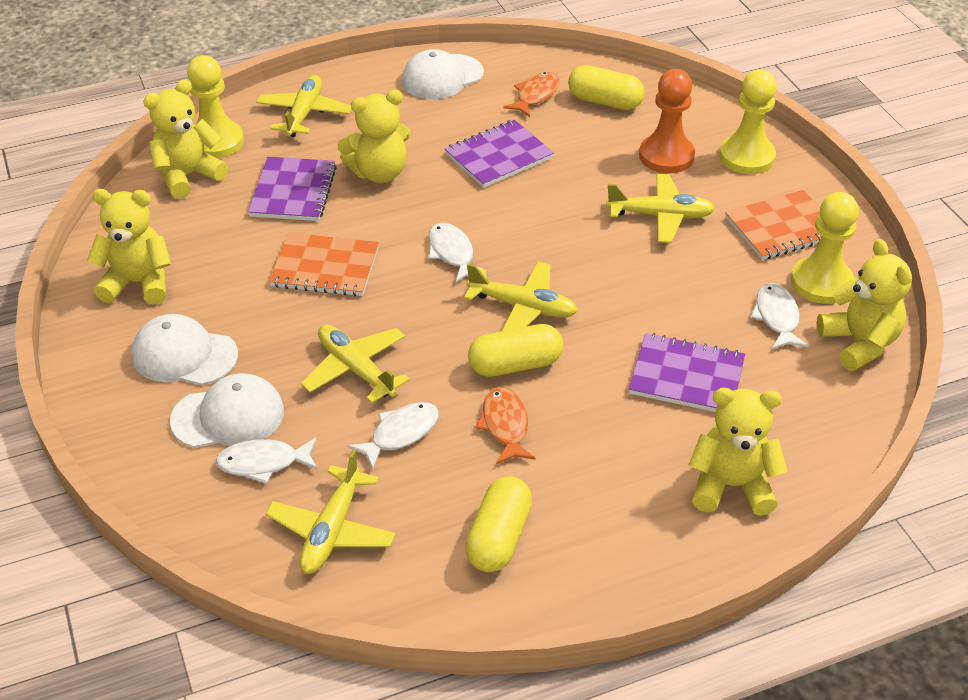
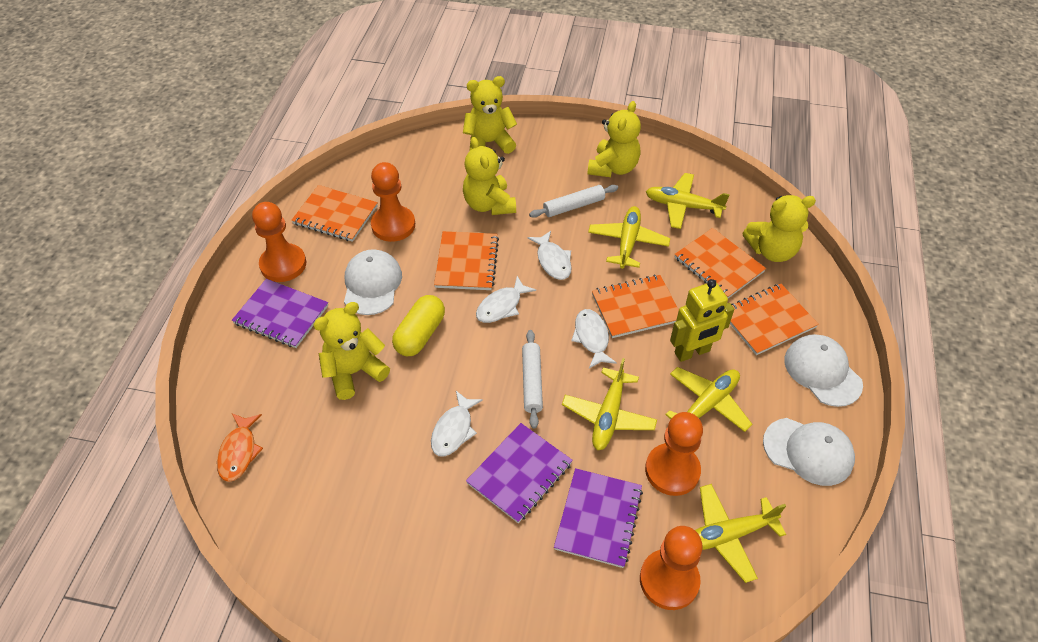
orange fish: 2 -> 1
orange notebook: 2 -> 5
orange pawn: 1 -> 4
white rolling pin: 0 -> 2
yellow capsule: 3 -> 1
yellow pawn: 3 -> 0
yellow robot: 0 -> 1

